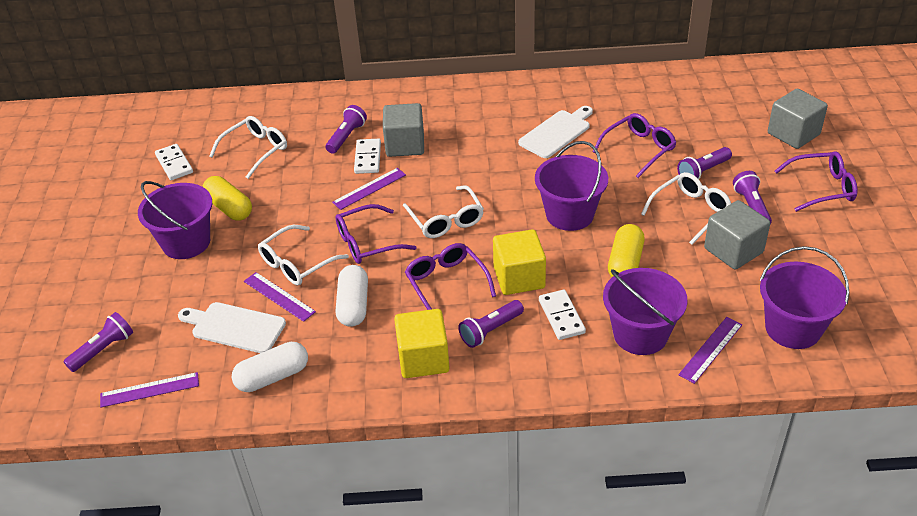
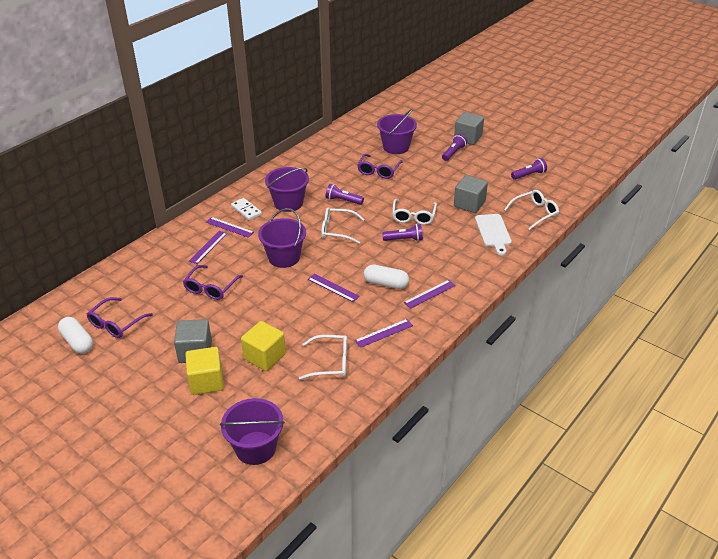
purple flashlight: 5 -> 4
purple glasses: 4 -> 3
purple ruler: 4 -> 5
white cutting board: 2 -> 1
white domino: 3 -> 1
yellow capsule: 2 -> 0

